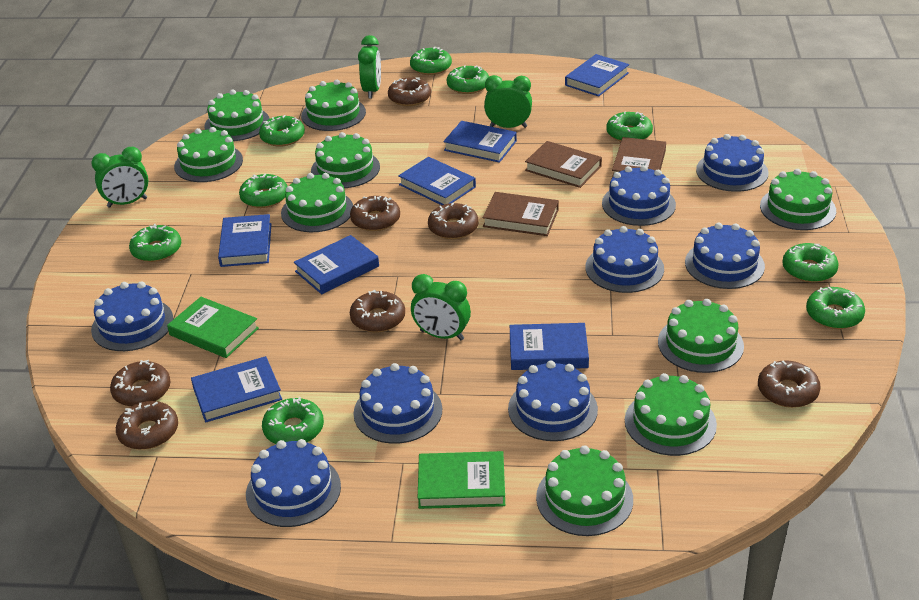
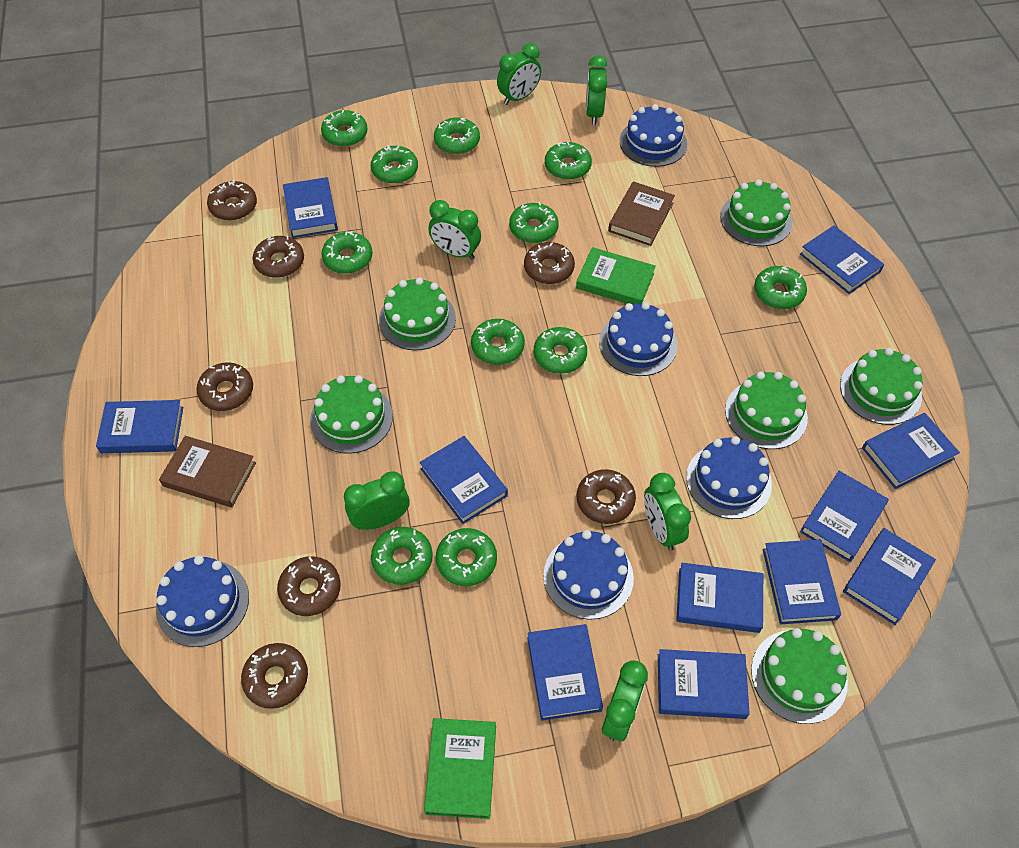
blue book: 7 -> 11
blue cake: 8 -> 5
brown book: 3 -> 2
green cake: 9 -> 6
green clock: 4 -> 6
green donut: 9 -> 11

